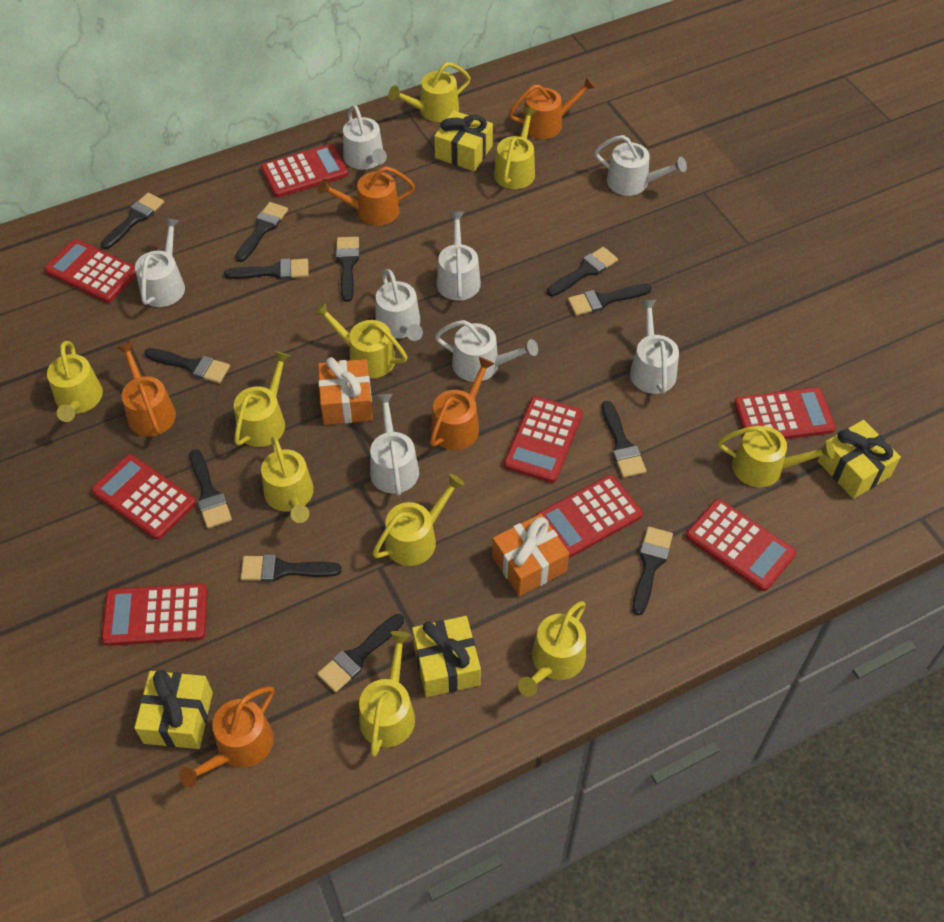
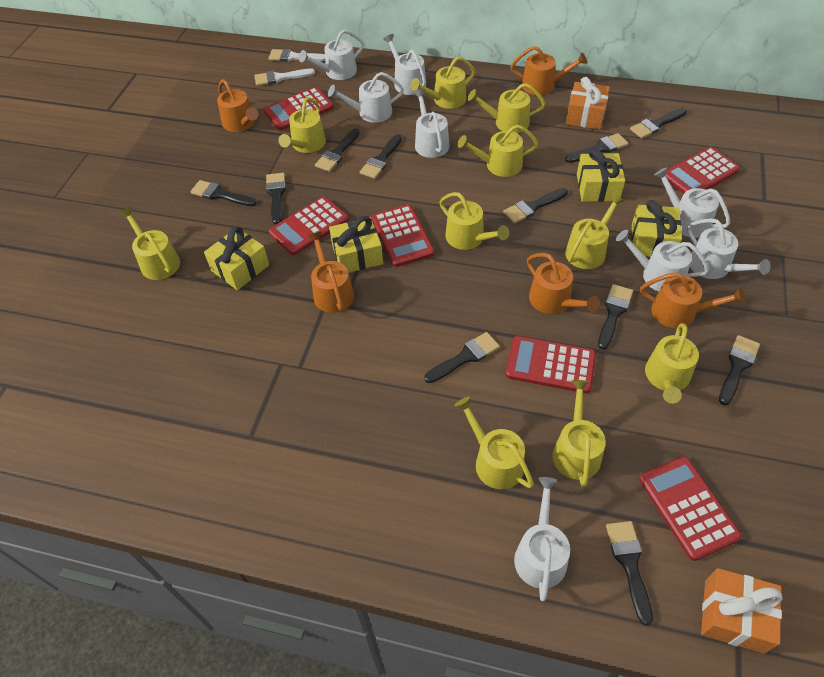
black brush: 12 -> 11
red calculator: 8 -> 6
white brush: 0 -> 2

